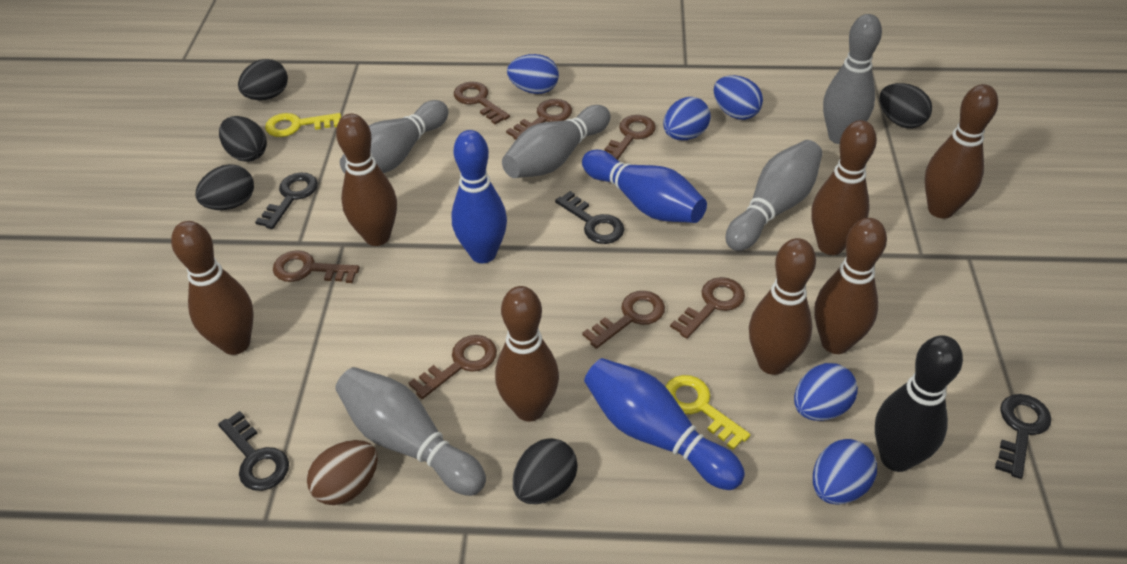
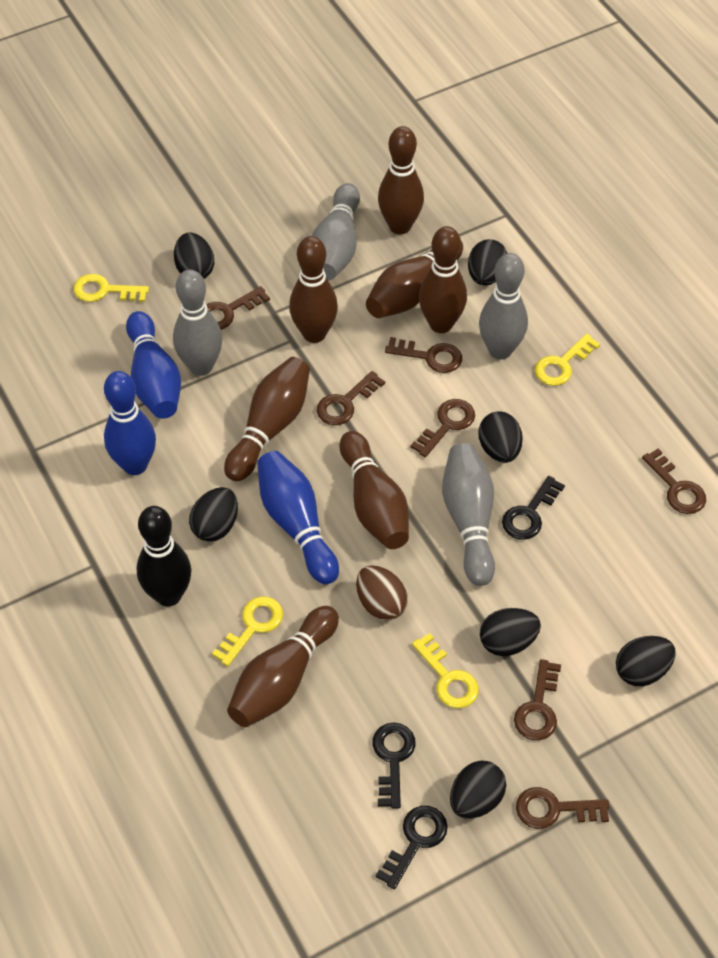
black egg: 5 -> 7
black key: 4 -> 3
blue egg: 5 -> 0
grey bowling pin: 5 -> 4
yellow key: 2 -> 4

